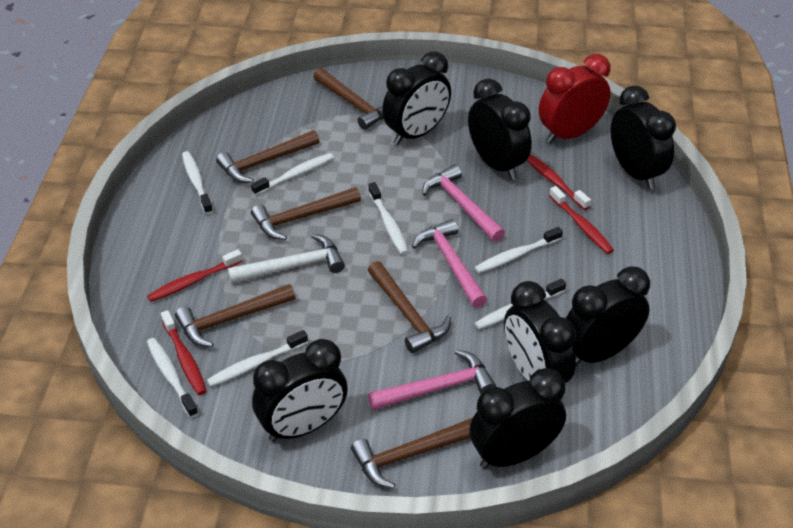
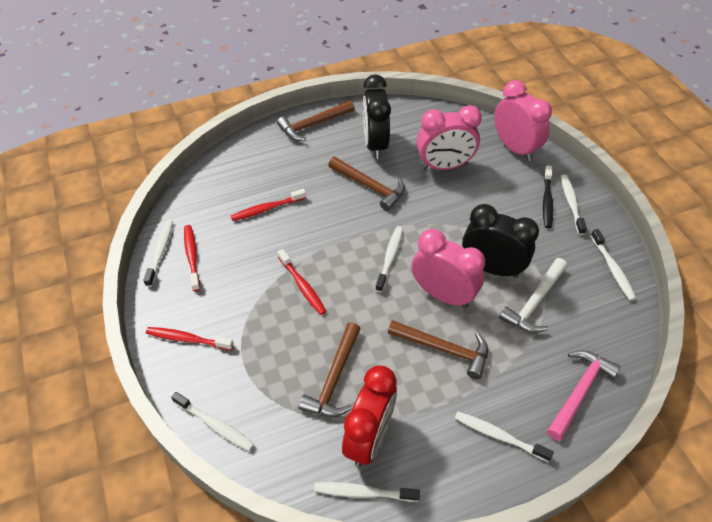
black clock: 7 -> 2
black toothbrush: 0 -> 1
brown hammer: 6 -> 4
pink clock: 0 -> 3
pink hammer: 3 -> 1

